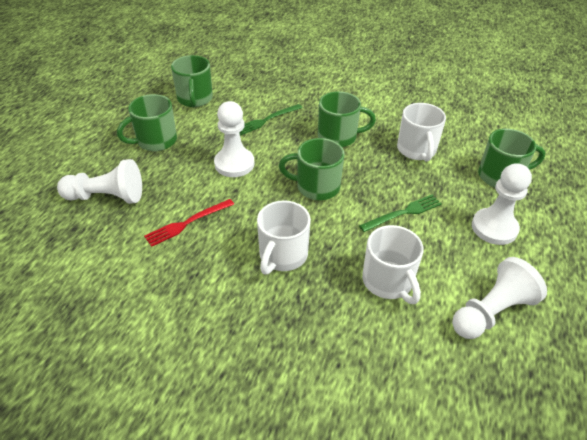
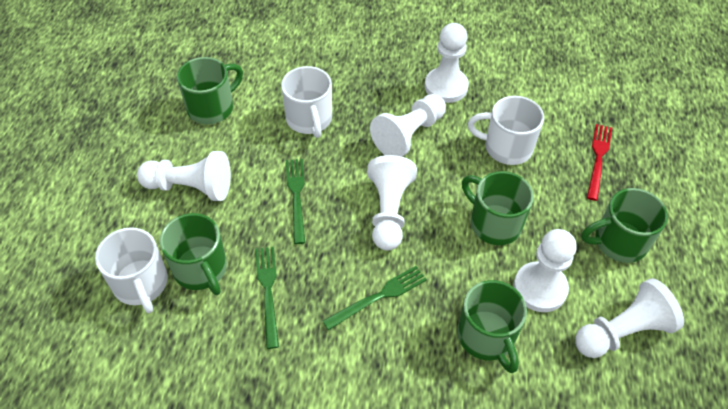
green fork: 2 -> 3
white pawn: 4 -> 6

